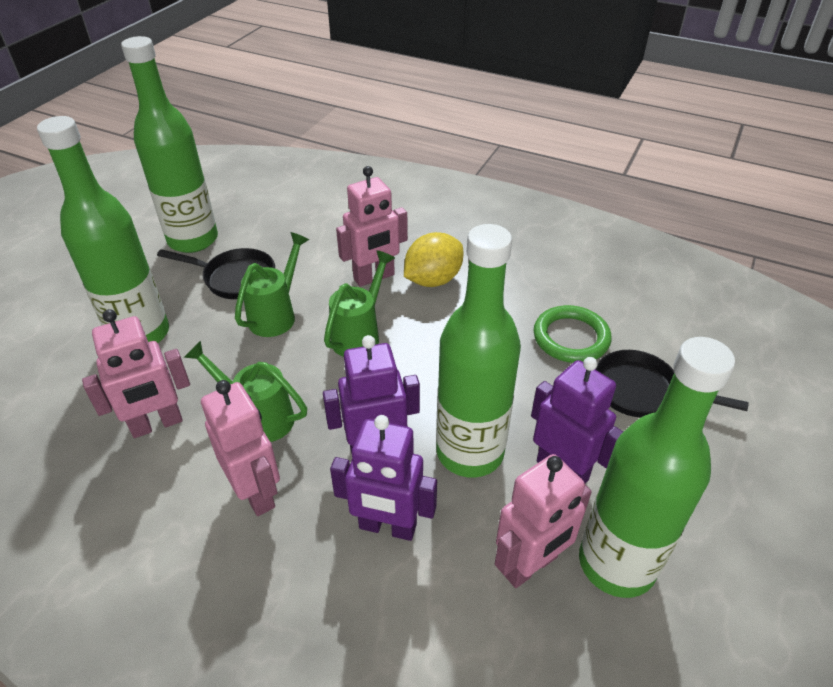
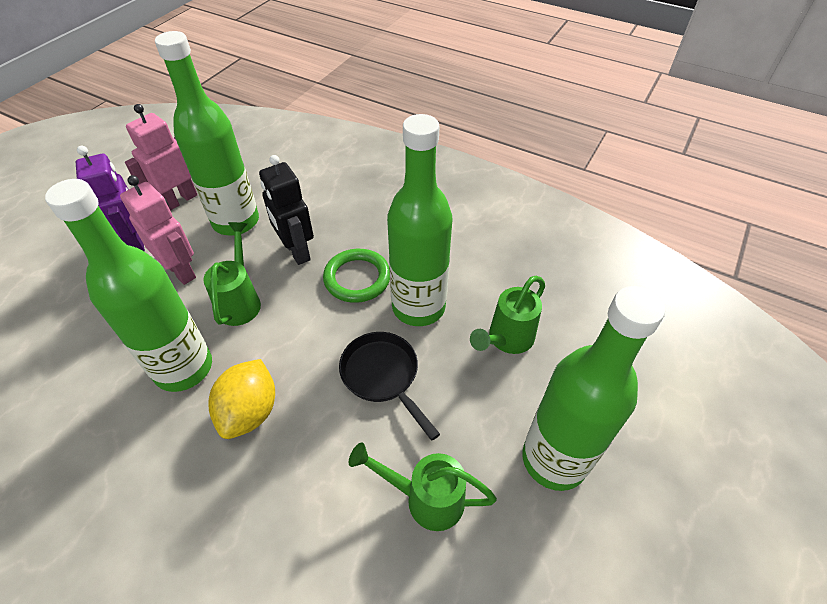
black pan: 2 -> 1
black robot: 0 -> 1
pink robot: 4 -> 2
purple robot: 3 -> 1

